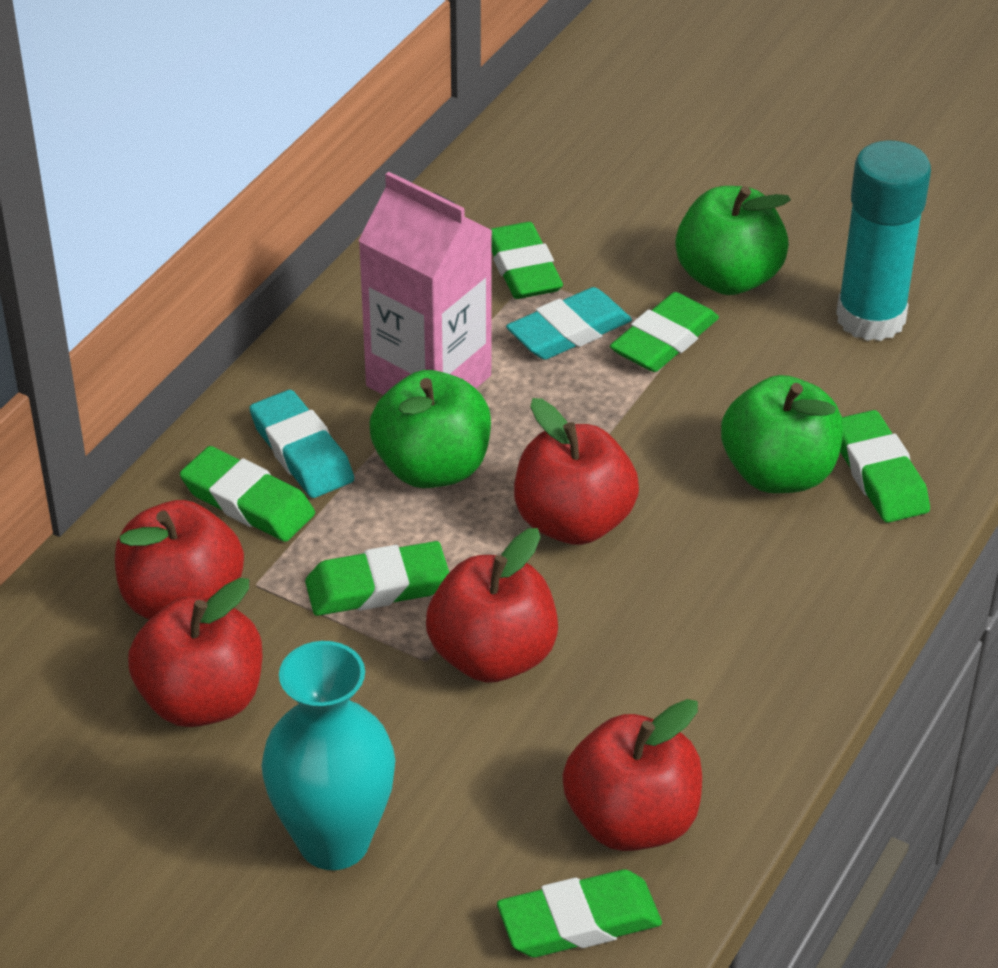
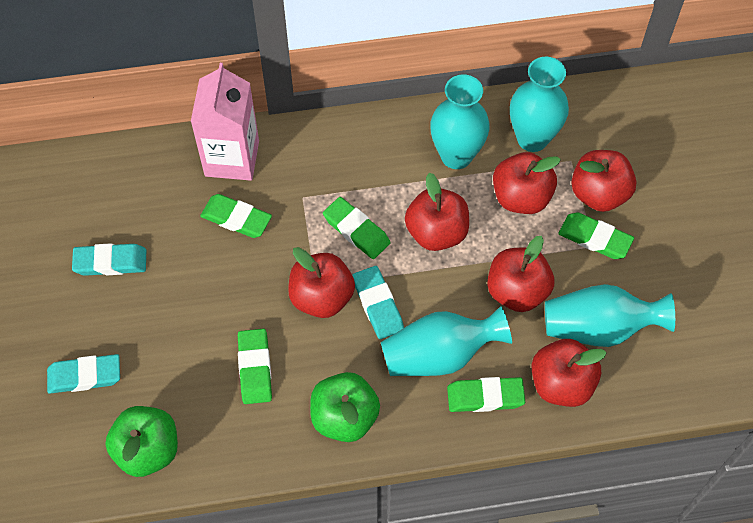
green apple: 3 -> 2
green eraser: 6 -> 5
red apple: 5 -> 6
turquoise eraser: 2 -> 3
turquoise glue stick: 1 -> 0
turquoise vase: 1 -> 4

